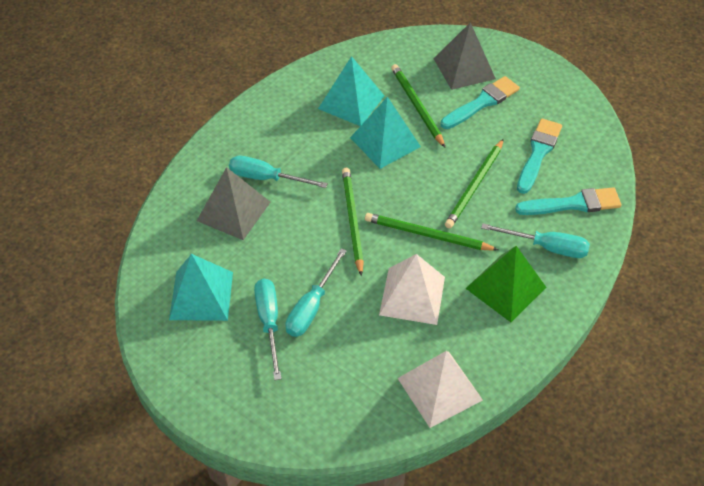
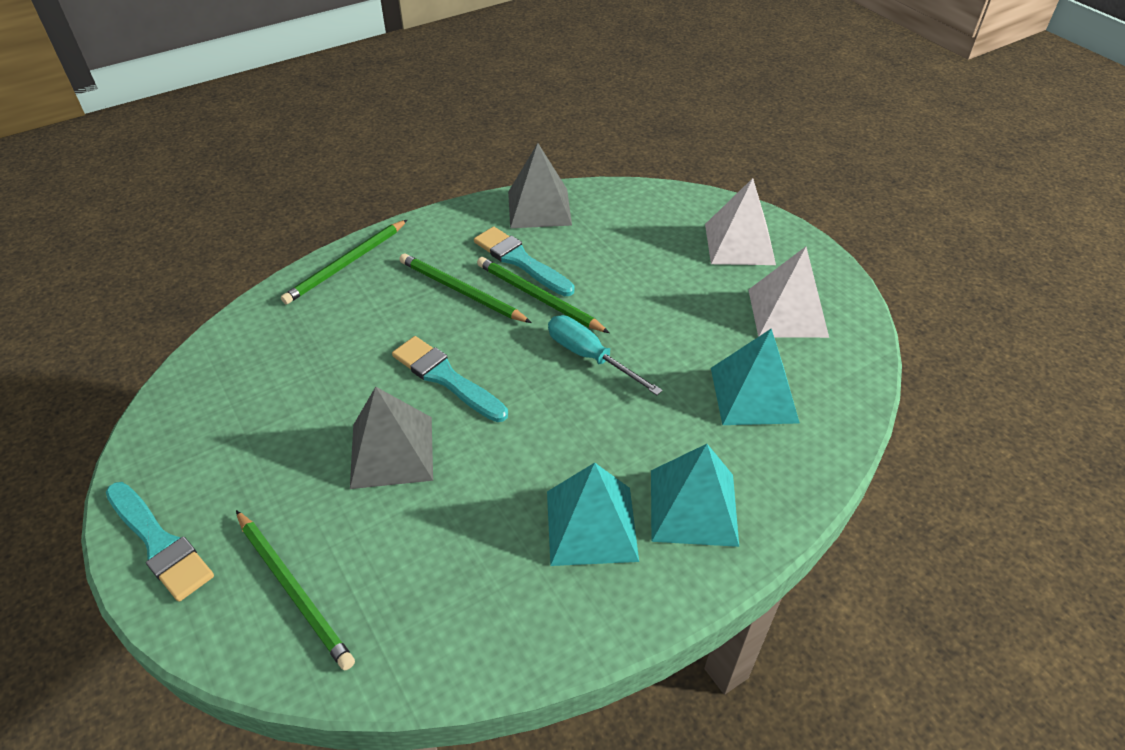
green pyramid: 1 -> 0
turquoise screwdriver: 4 -> 1

